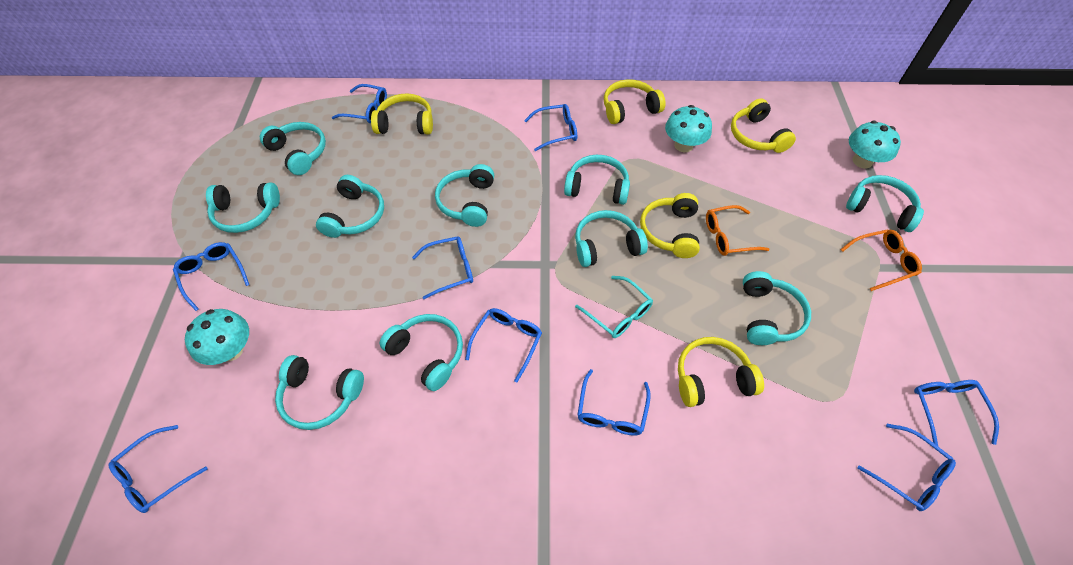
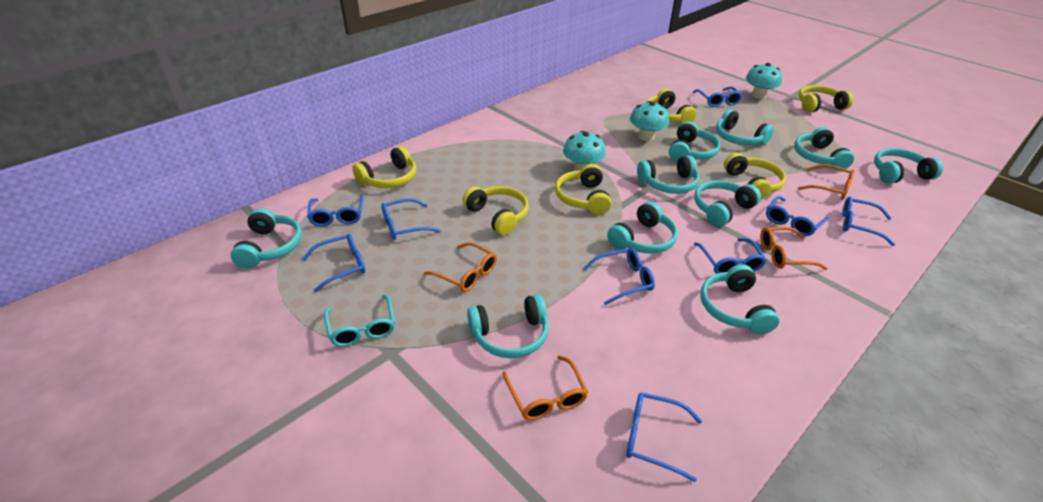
orange glasses: 2 -> 4
yellow headphones: 5 -> 6

